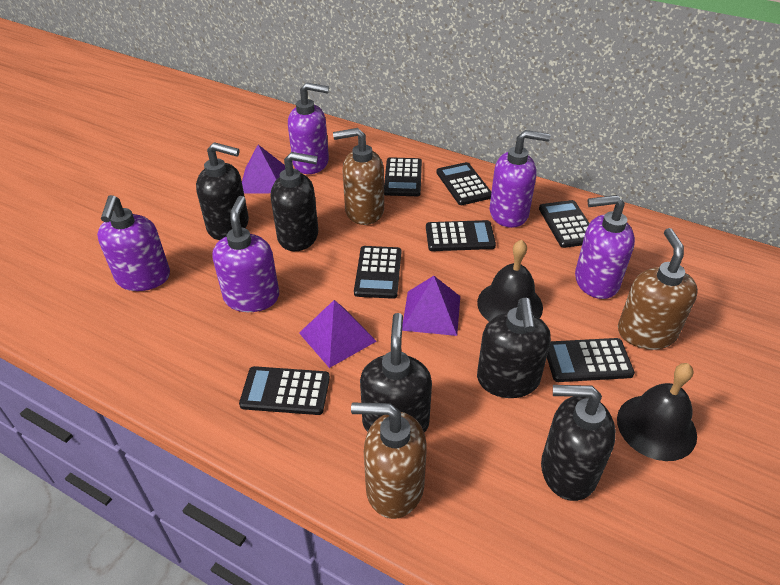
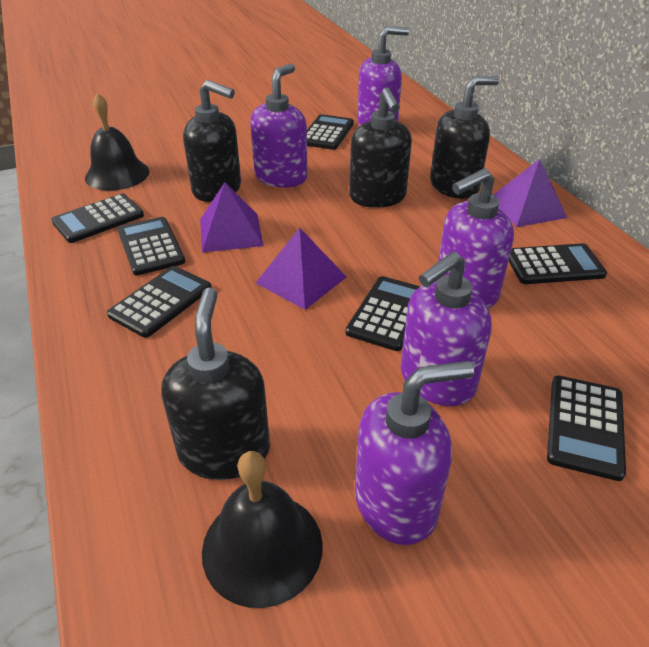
black soap dispenser: 5 -> 4
brown soap dispenser: 3 -> 0

